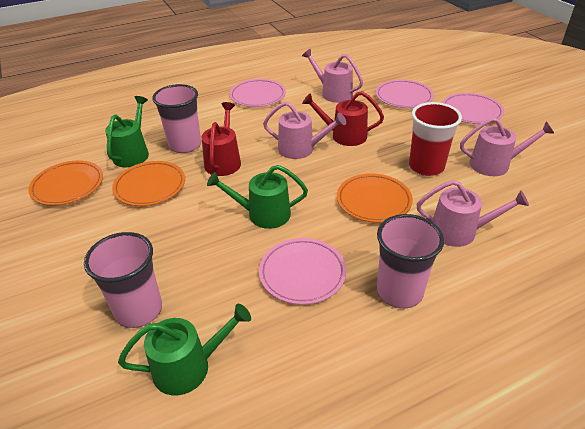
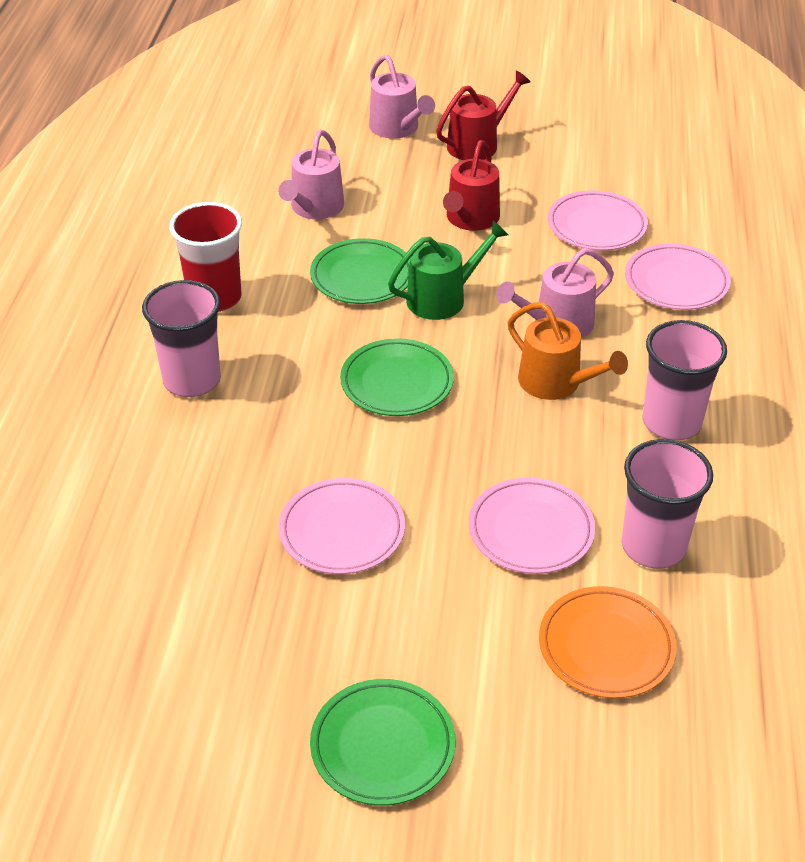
green plate: 0 -> 3
green watering can: 3 -> 1
orange plate: 3 -> 1
orange watering can: 0 -> 1
pink watering can: 4 -> 3

